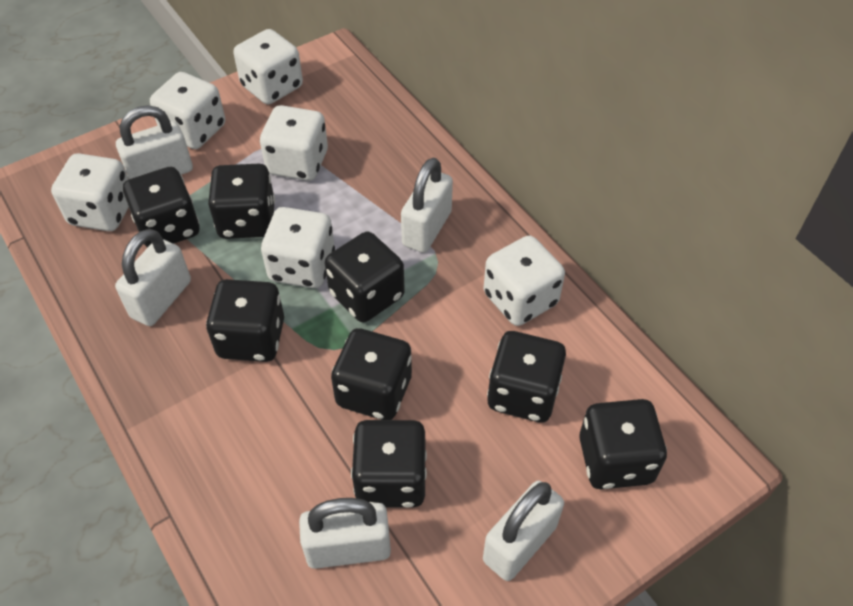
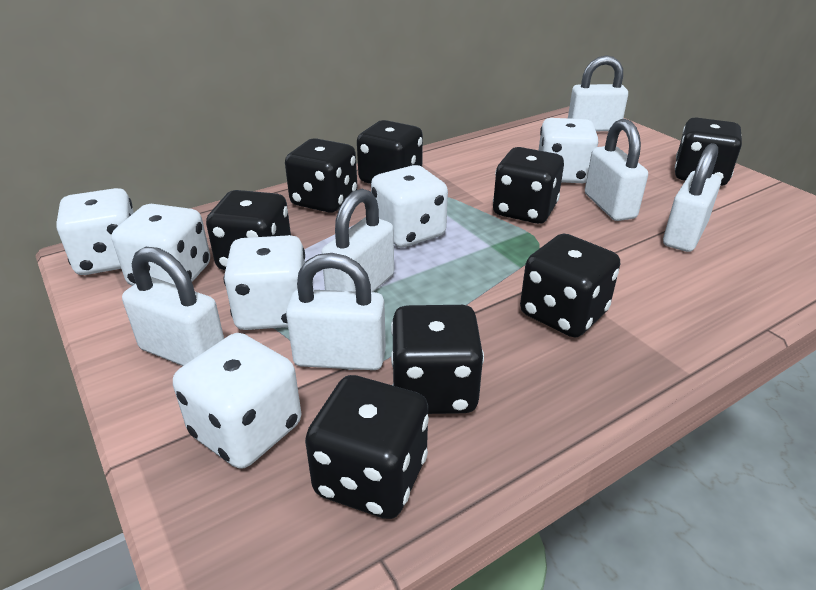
white padlock: 5 -> 6

